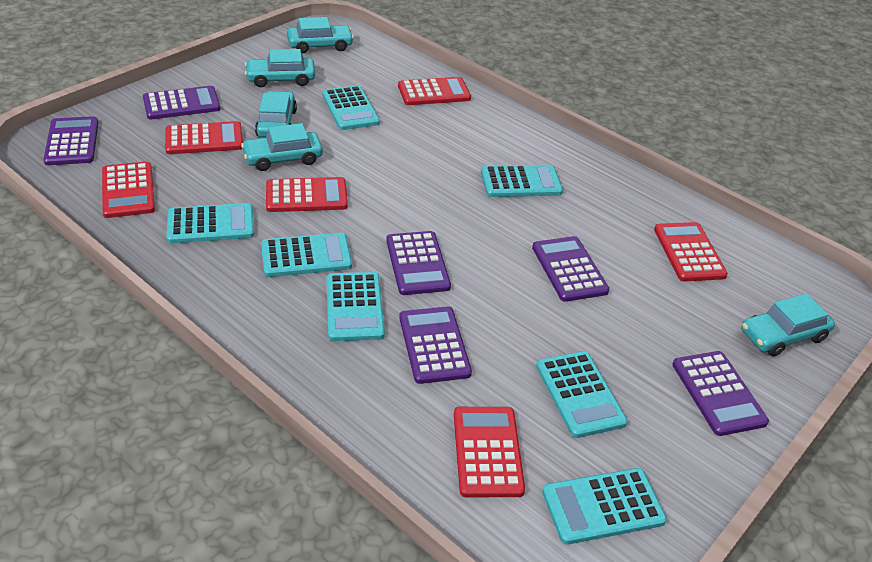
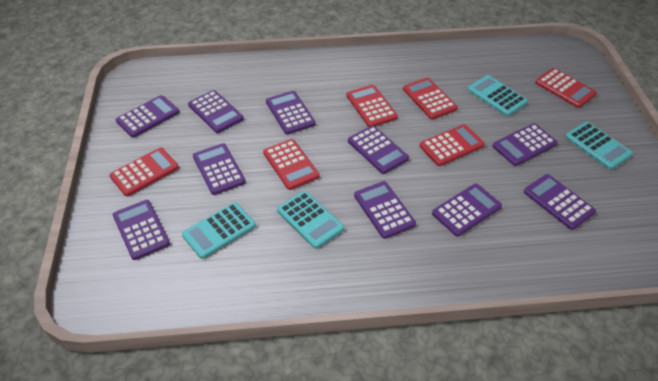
purple calculator: 6 -> 10
turquoise calculator: 7 -> 4
turquoise car: 5 -> 0

